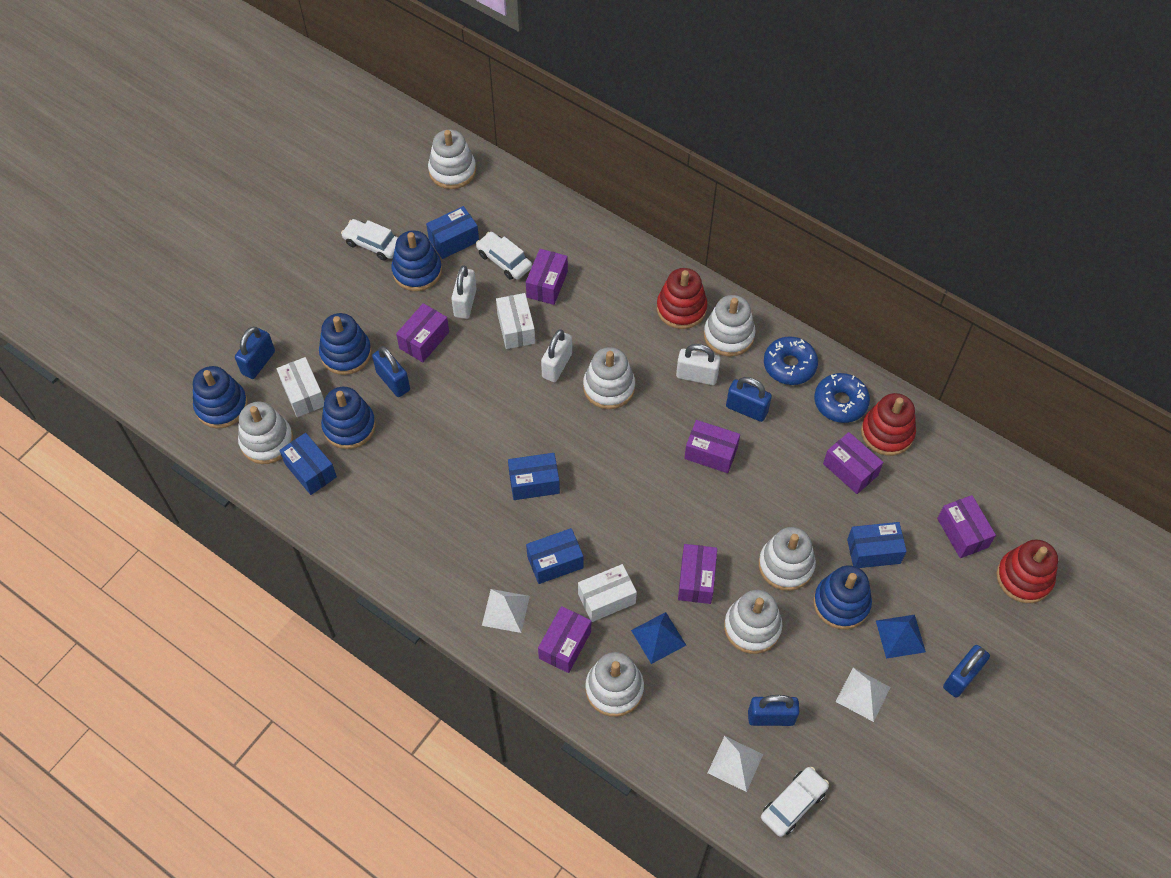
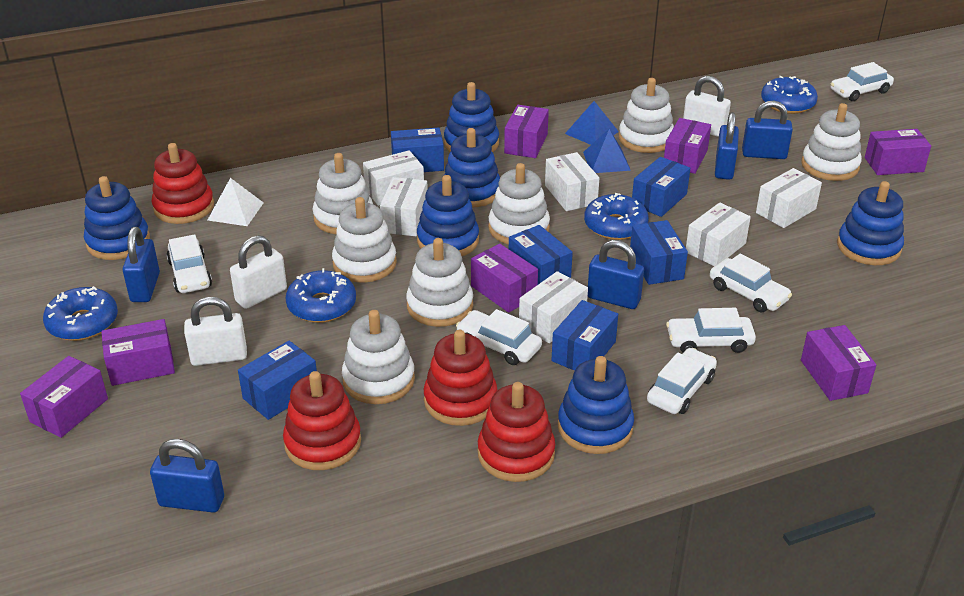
blue box: 5 -> 6
blue donut: 2 -> 4
blue stacking toy: 5 -> 6
red stacking toy: 3 -> 4
white box: 3 -> 6
white car: 3 -> 6
white pyramid: 3 -> 1

